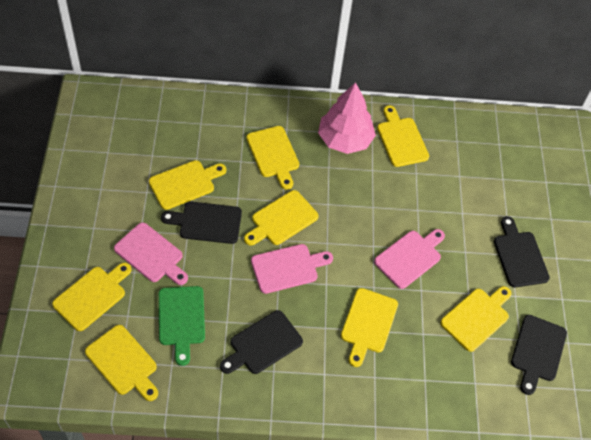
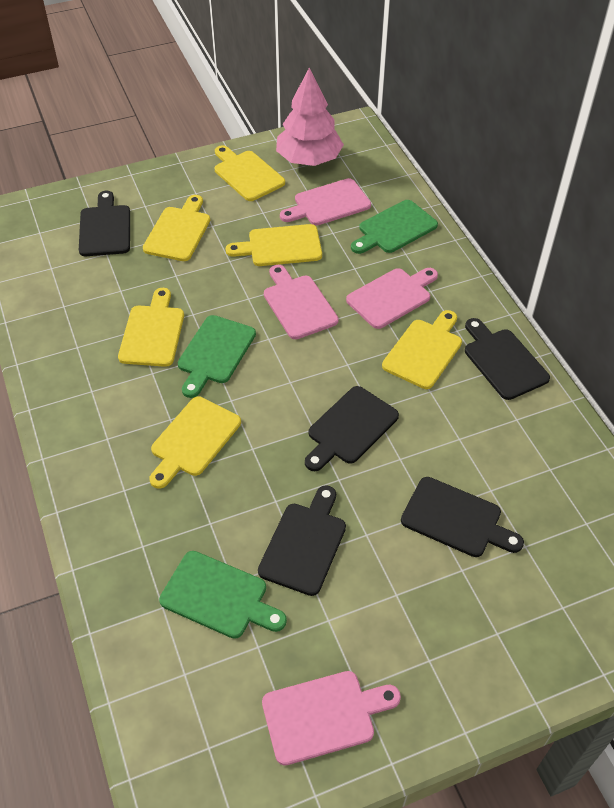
black cutting board: 4 -> 5
green cutting board: 1 -> 3
pink cutting board: 3 -> 4
yellow cutting board: 8 -> 6

